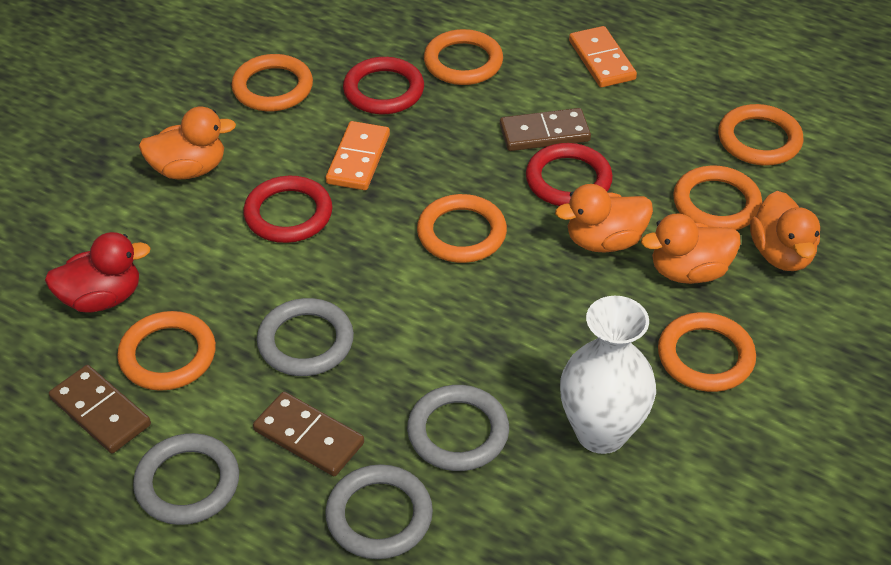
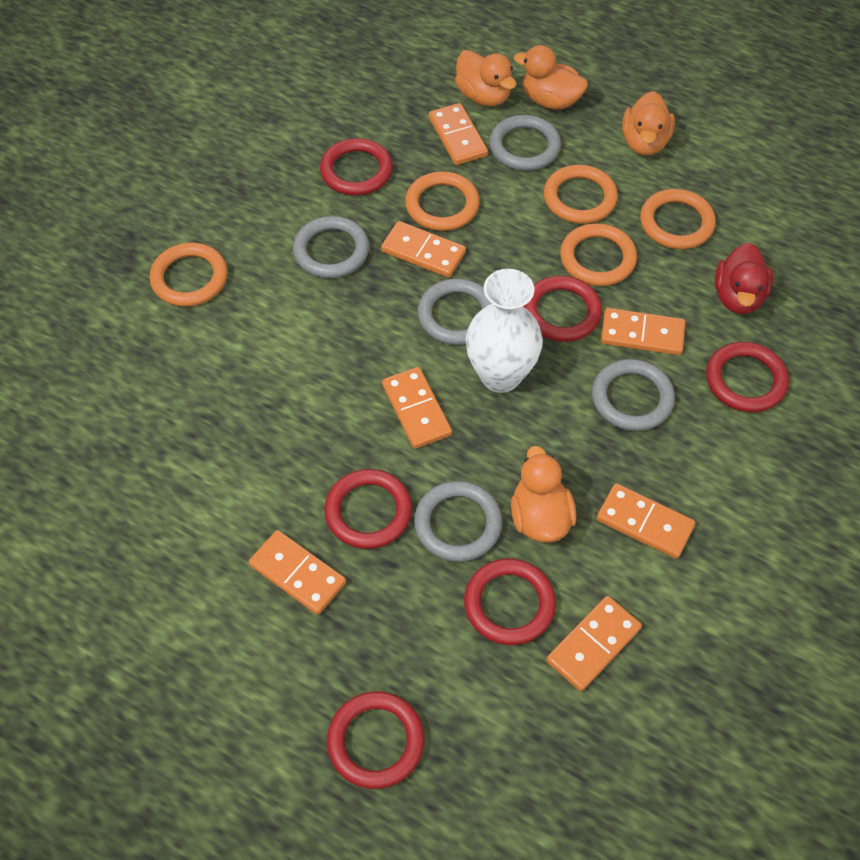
brown domino: 3 -> 0
grey ring: 4 -> 5
orange domino: 2 -> 7
orange ring: 7 -> 5
red ring: 3 -> 6

